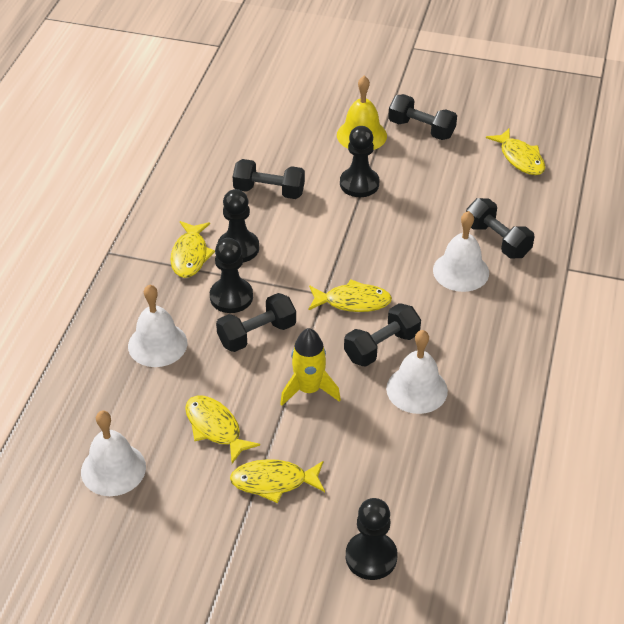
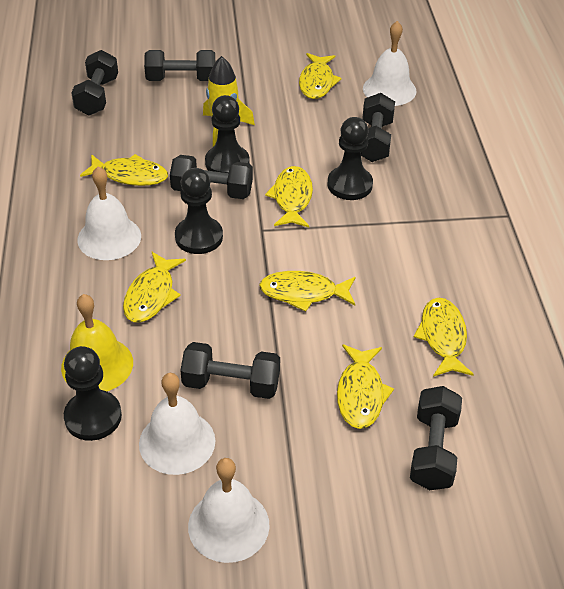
black dumbbell: 5 -> 6
yellow fish: 5 -> 7

